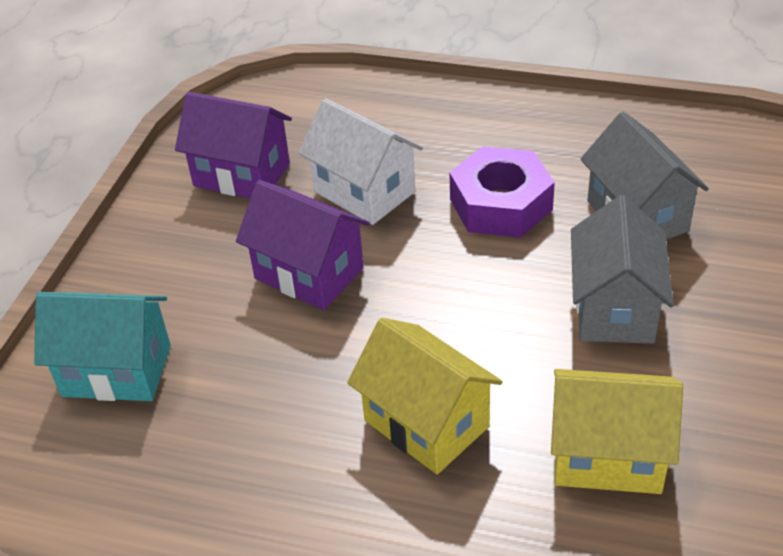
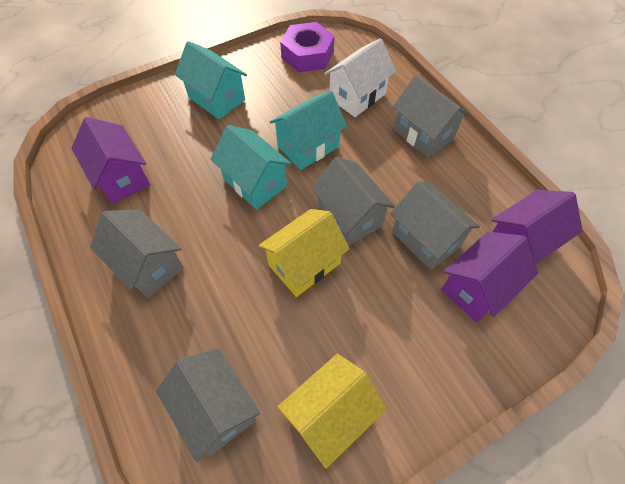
grey house: 2 -> 5
purple house: 2 -> 3
turquoise house: 1 -> 3

